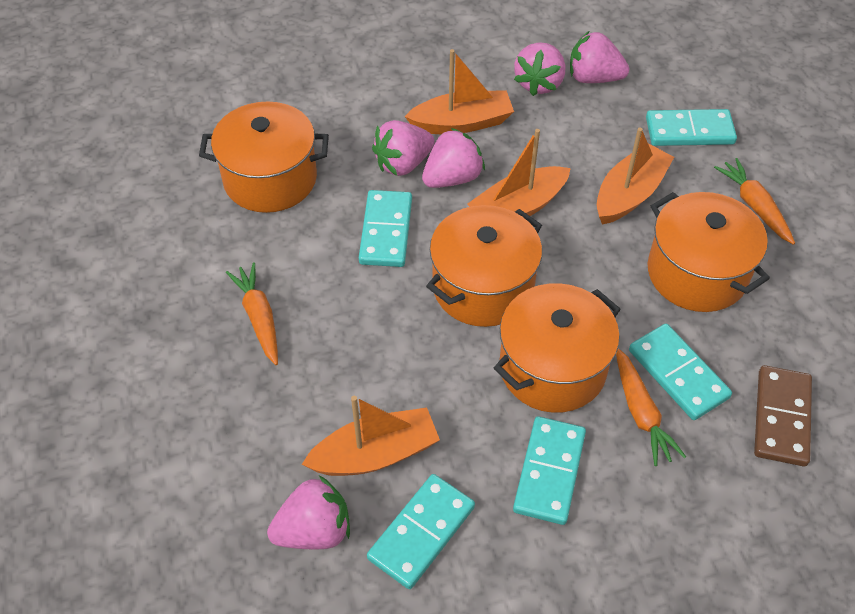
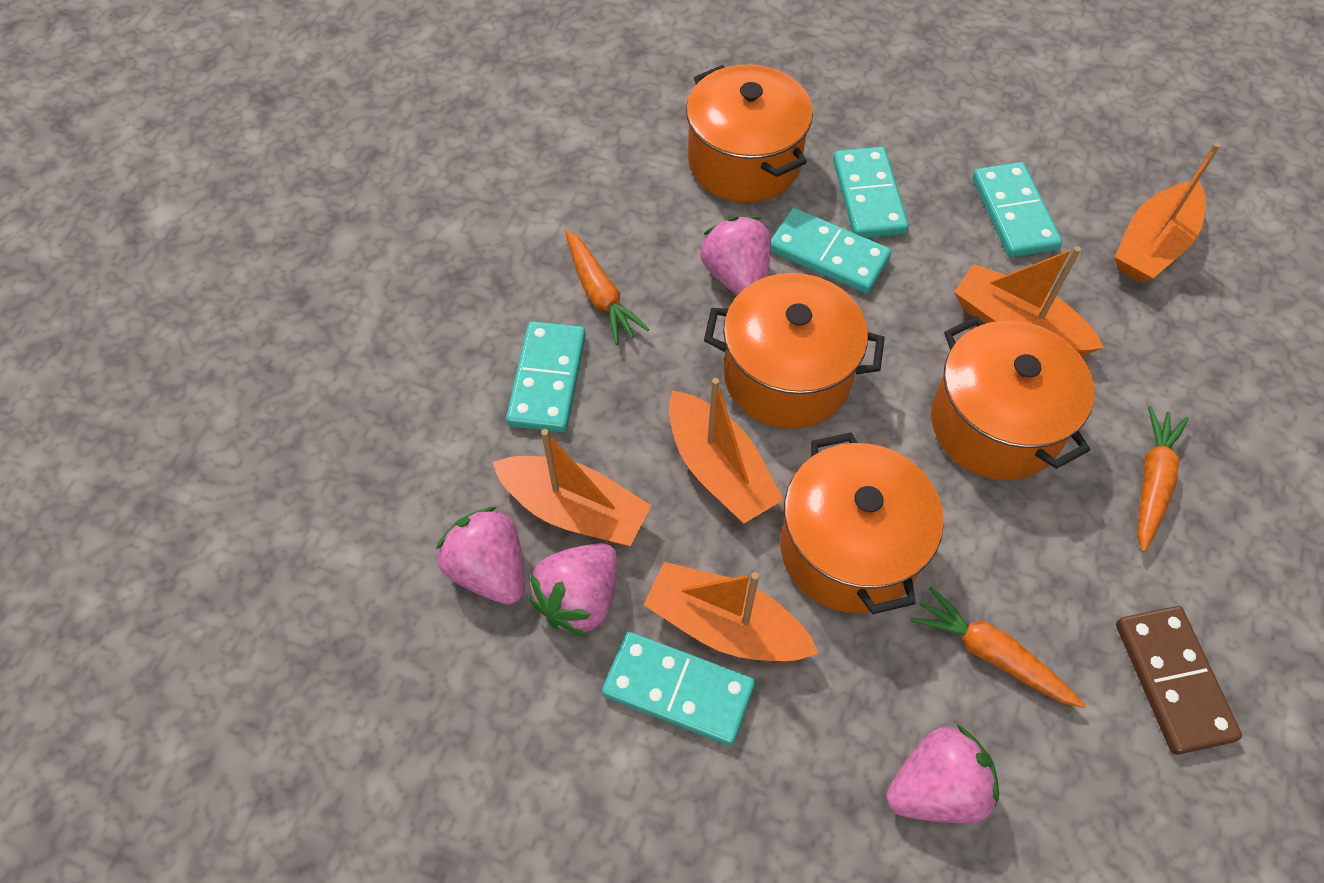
orange boat: 4 -> 5
pink strawberry: 5 -> 4

